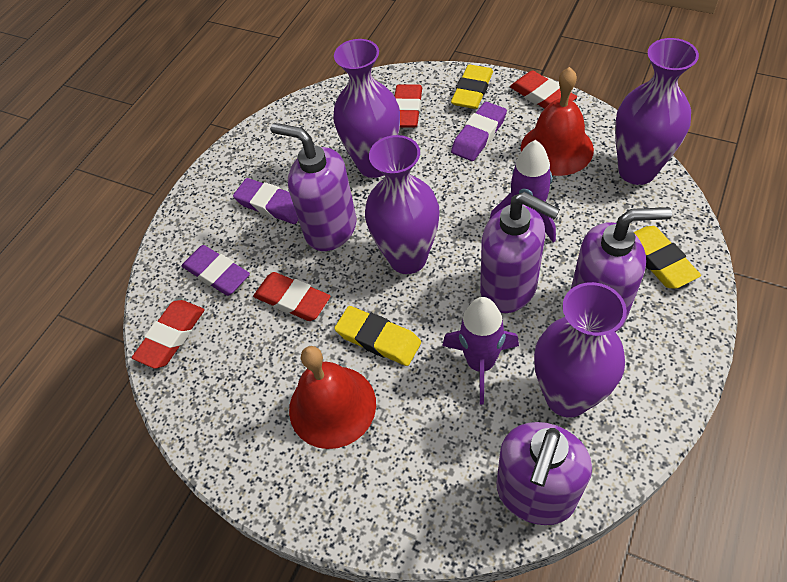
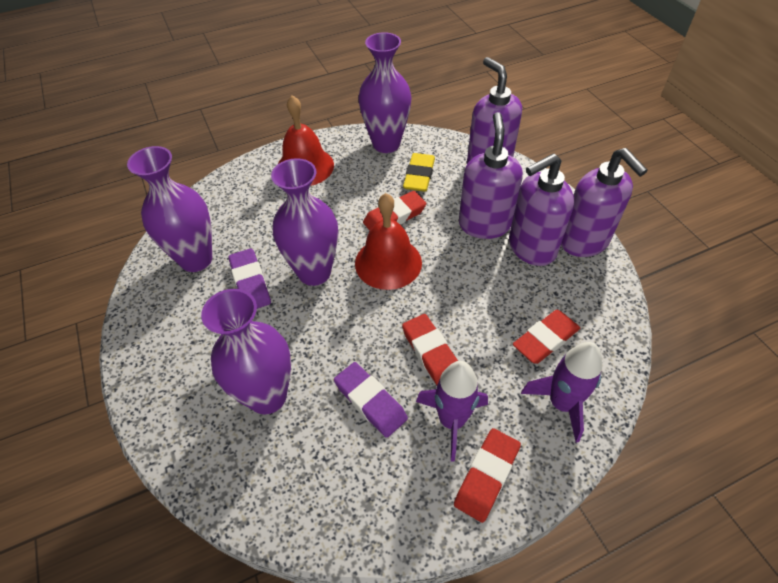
purple eraser: 3 -> 2
yellow eraser: 3 -> 1

